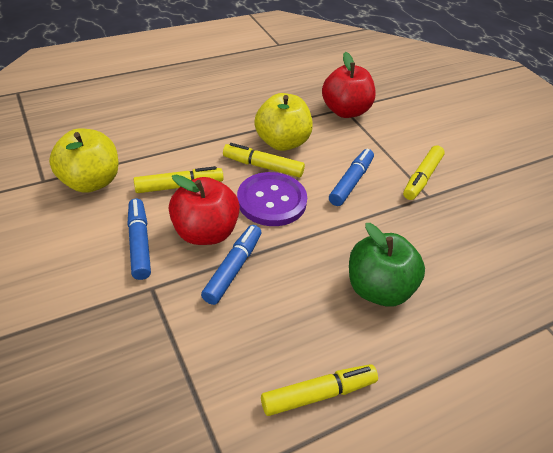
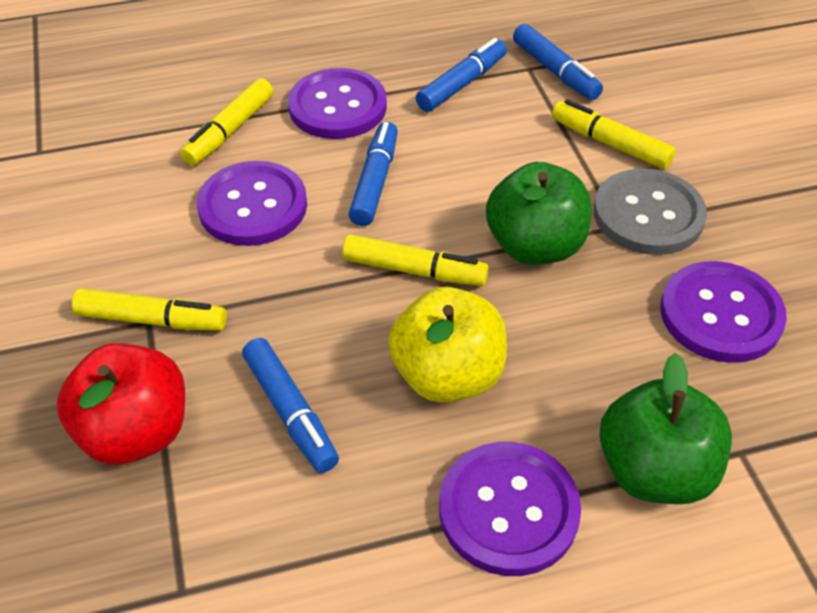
blue marker: 3 -> 4
green apple: 1 -> 2
grey button: 0 -> 1
purple button: 1 -> 4
red apple: 2 -> 1
yellow apple: 2 -> 1

